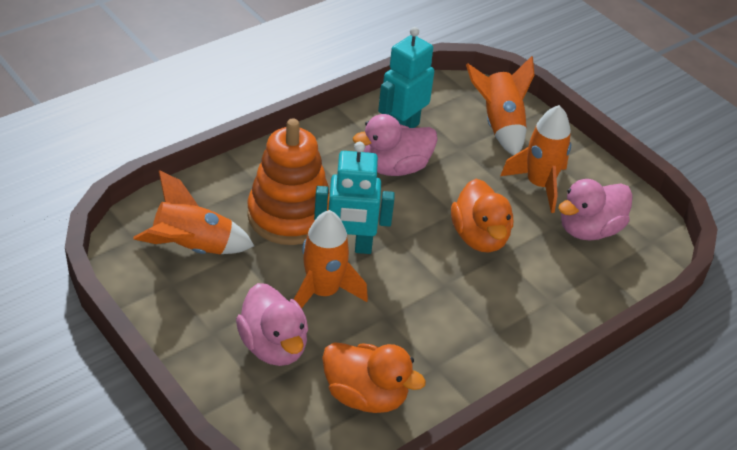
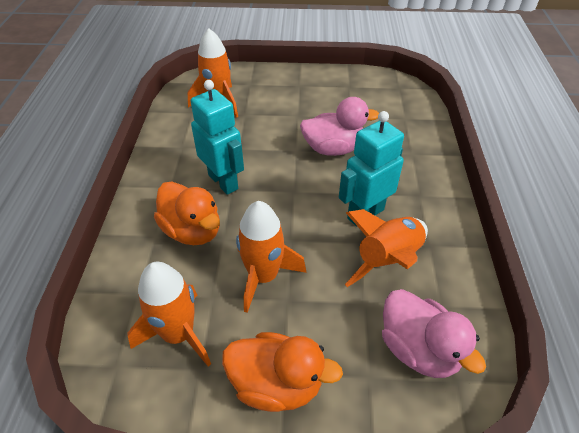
orange stacking toy: 1 -> 0
pink duck: 3 -> 2

